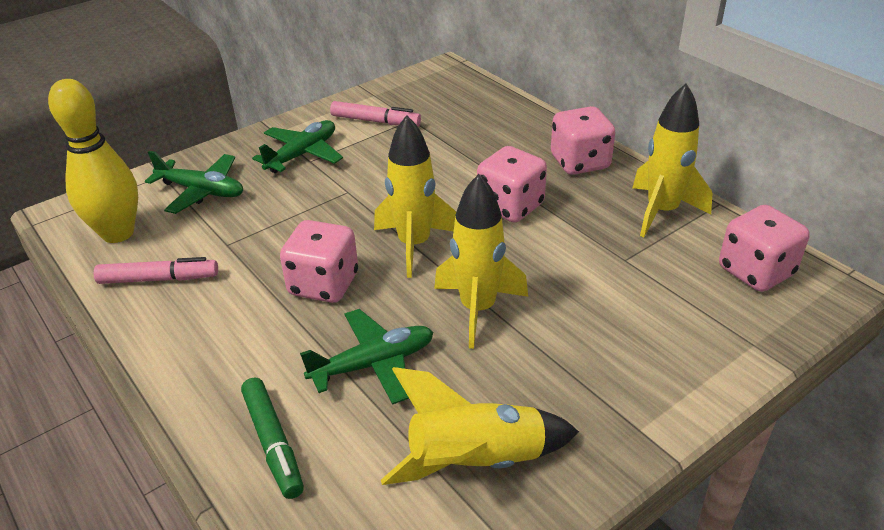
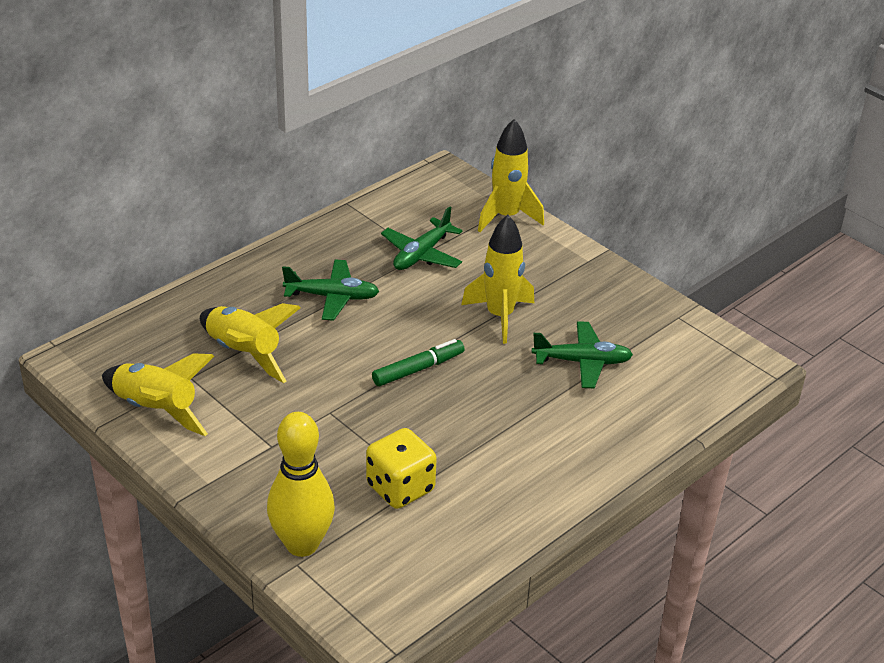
pink dice: 4 -> 0
pink marker: 2 -> 0
yellow dice: 0 -> 1

